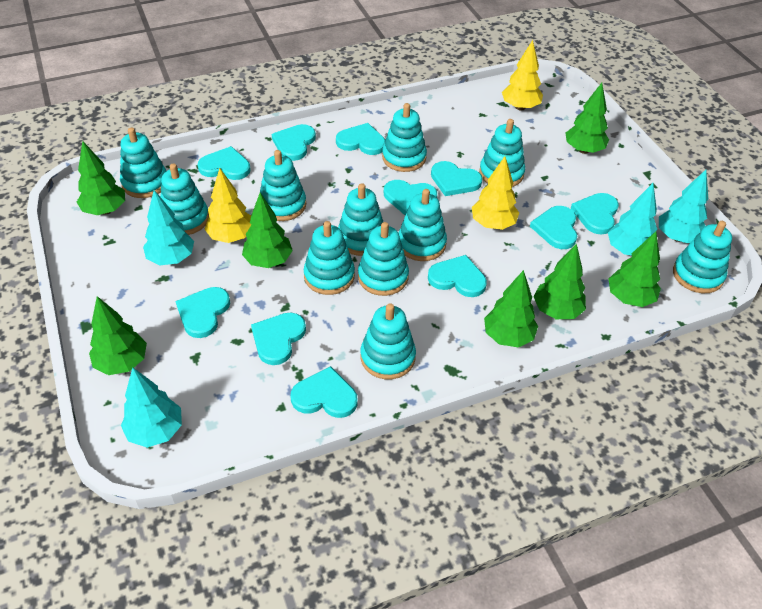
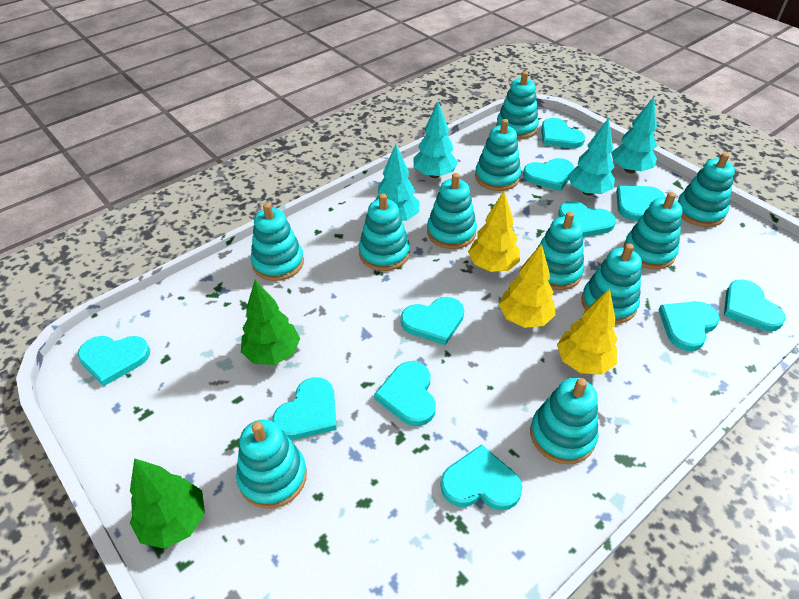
green tree: 7 -> 2

